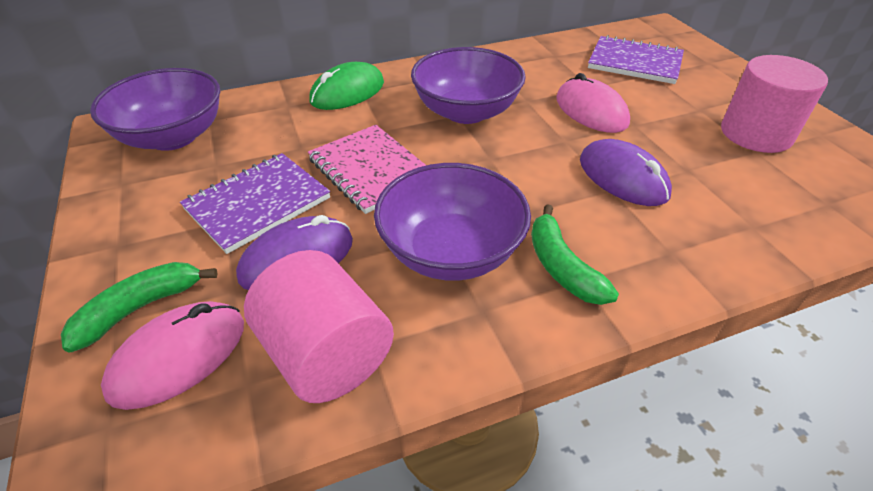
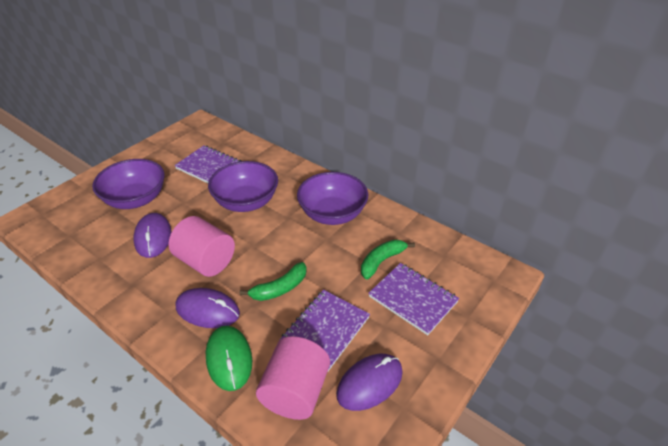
pink mouse: 2 -> 0
pink notebook: 1 -> 0
purple mouse: 2 -> 3
purple notebook: 2 -> 3

